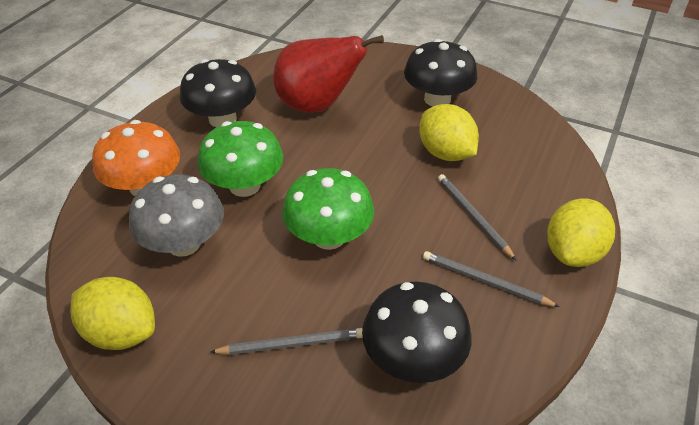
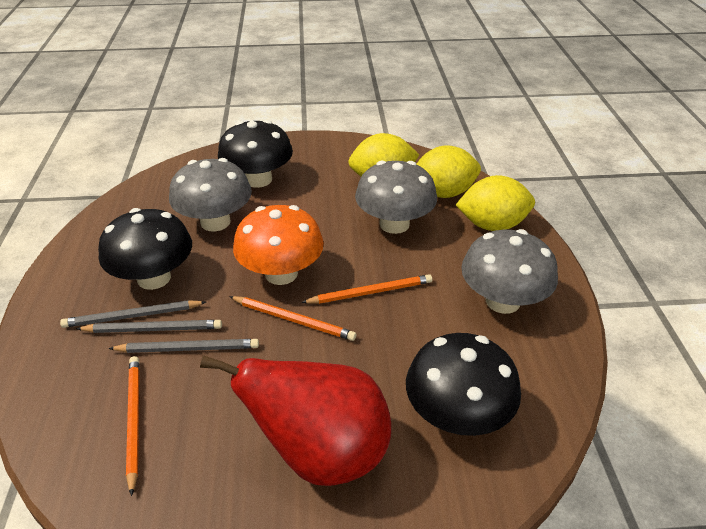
green mushroom: 2 -> 0
grey mushroom: 1 -> 3
orange pencil: 0 -> 3

